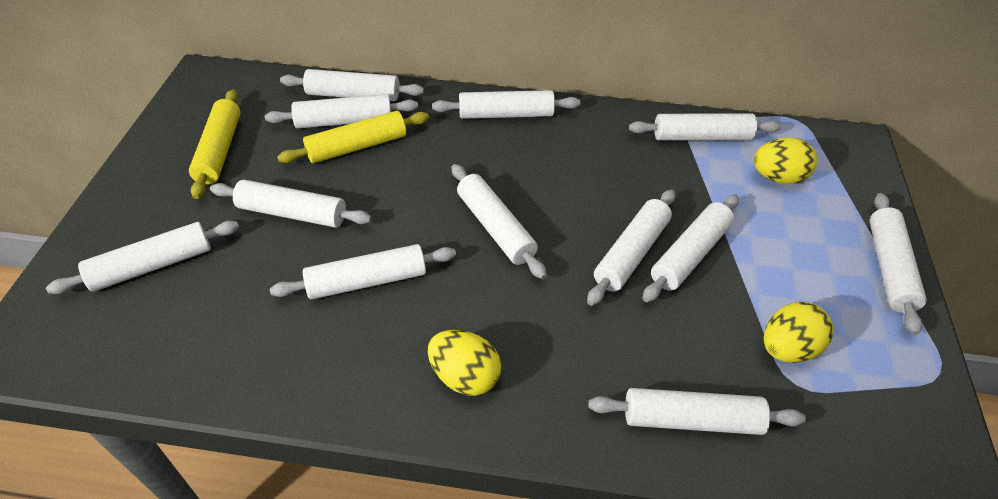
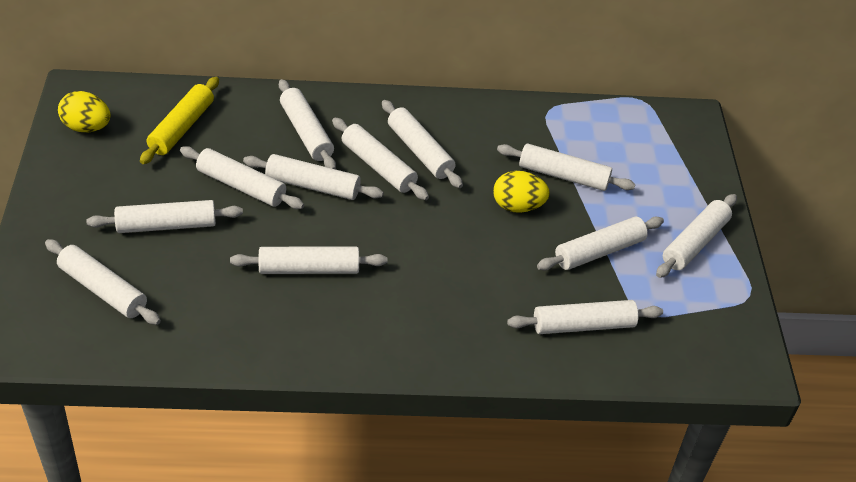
yellow egg: 3 -> 2
yellow rolling pin: 2 -> 1

